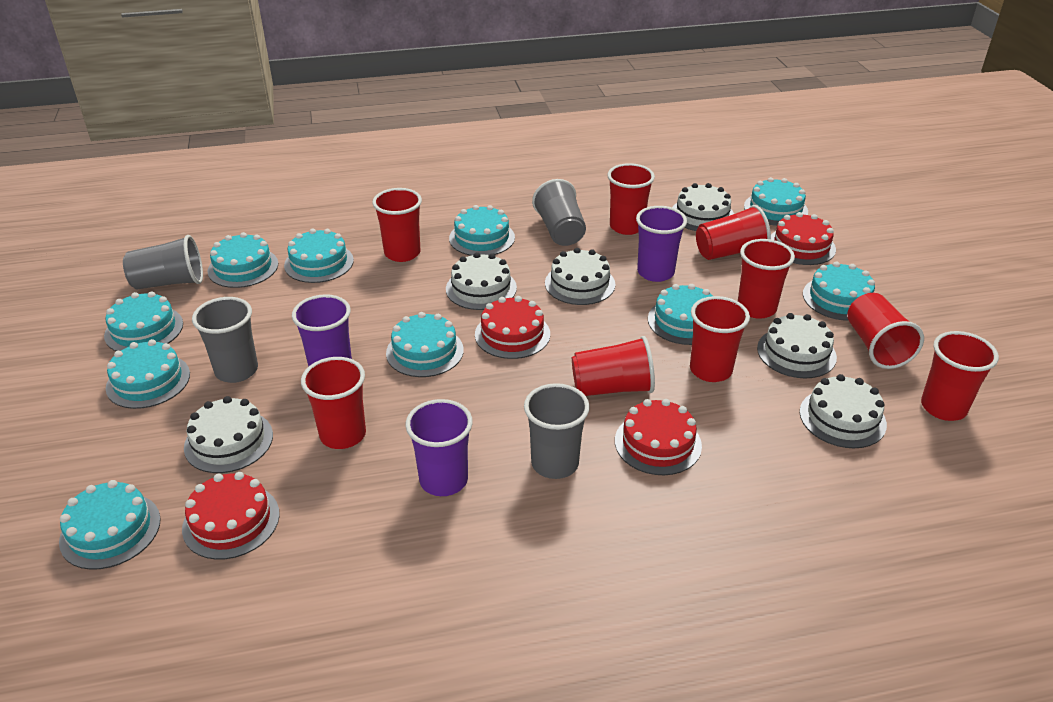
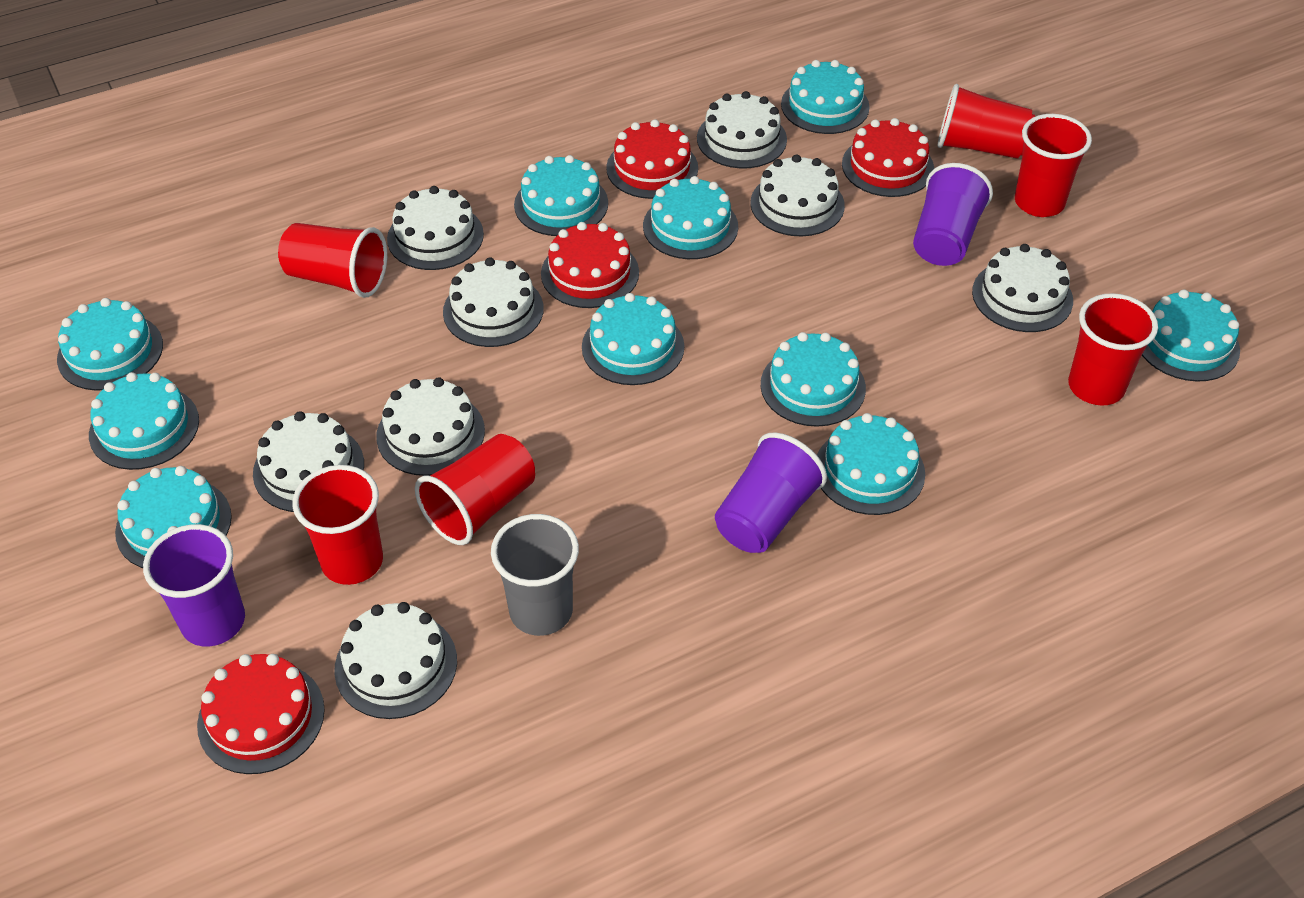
grey cup: 4 -> 1
red cup: 9 -> 6
white cake: 6 -> 8

